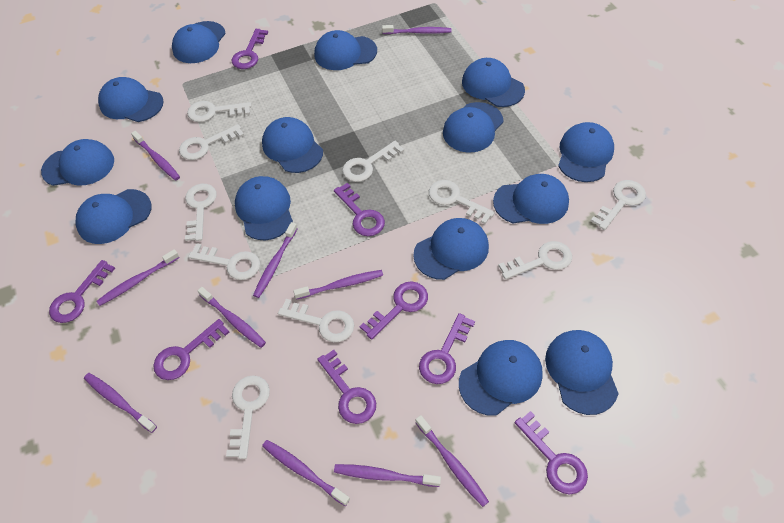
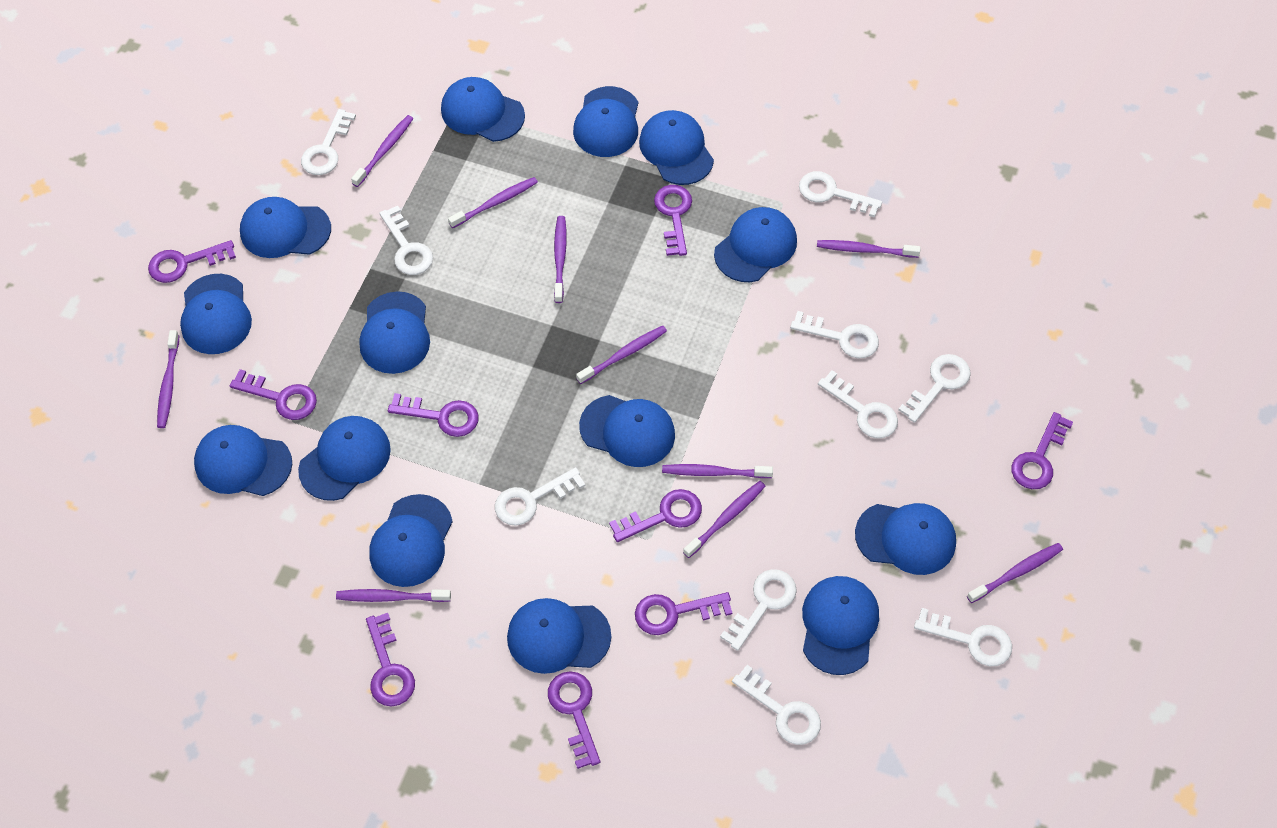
purple key: 8 -> 9

